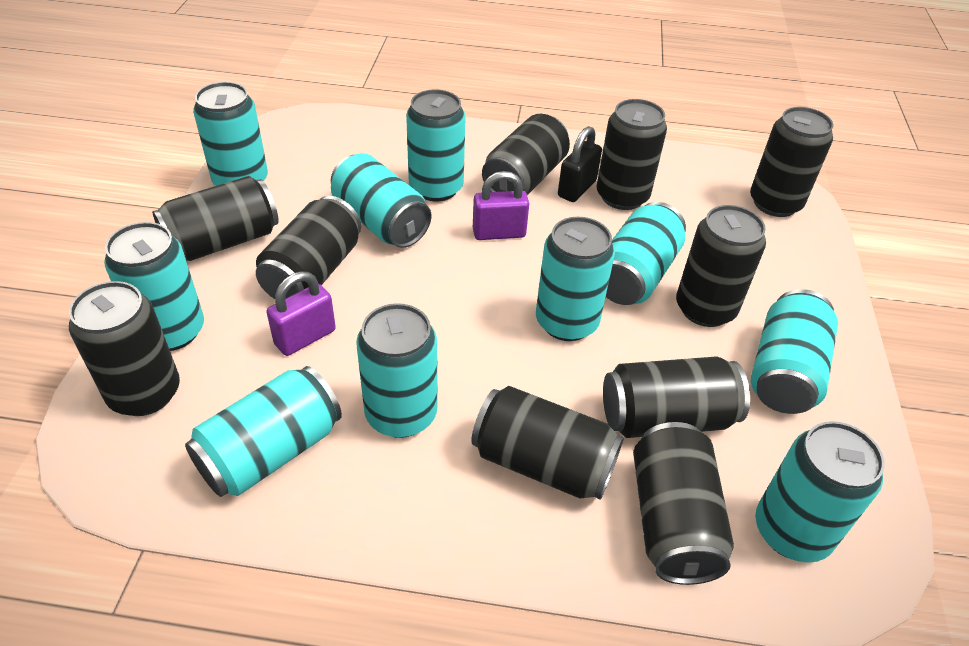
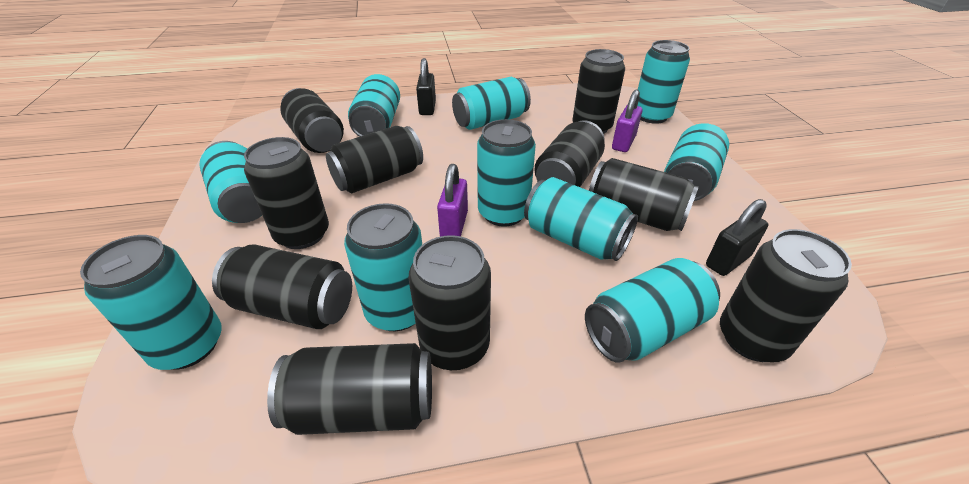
black padlock: 1 -> 2

